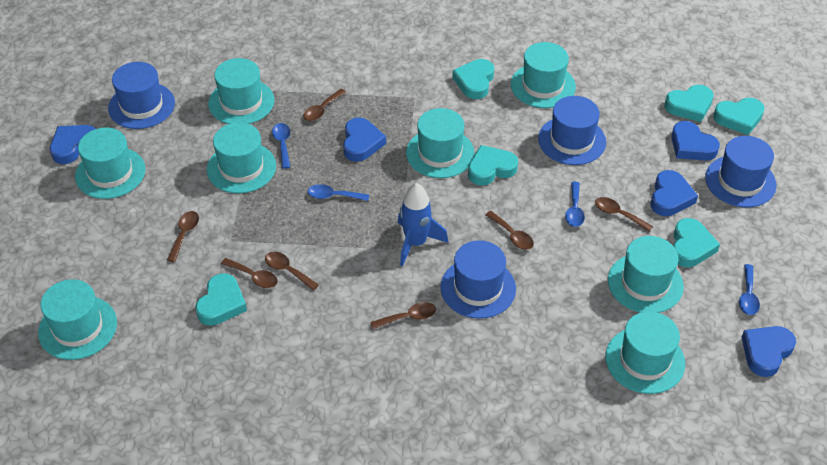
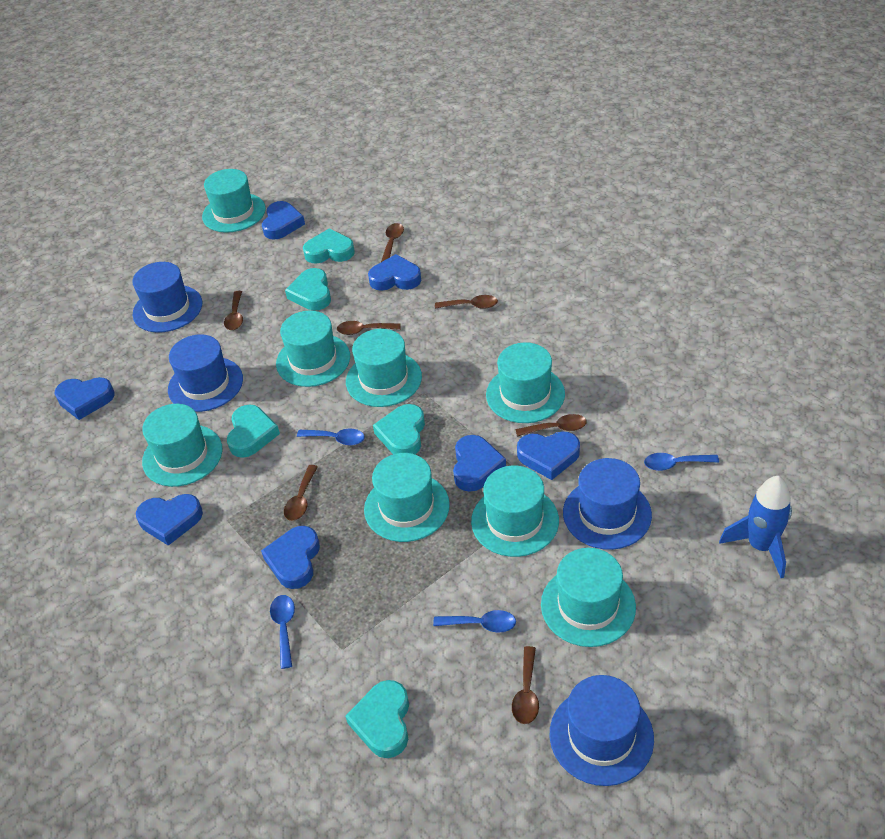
blue heart: 5 -> 7
turquoise heart: 6 -> 5

